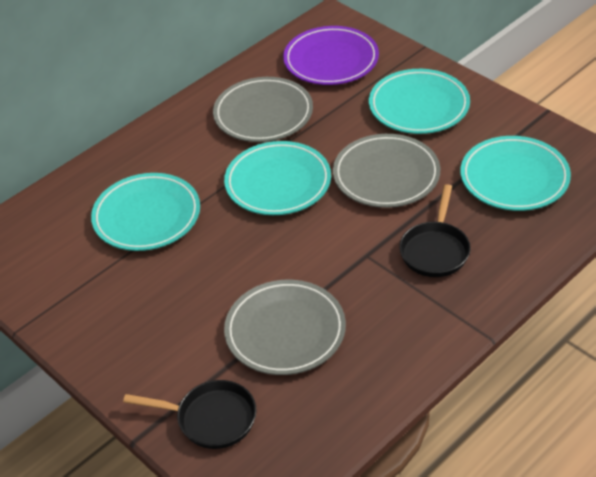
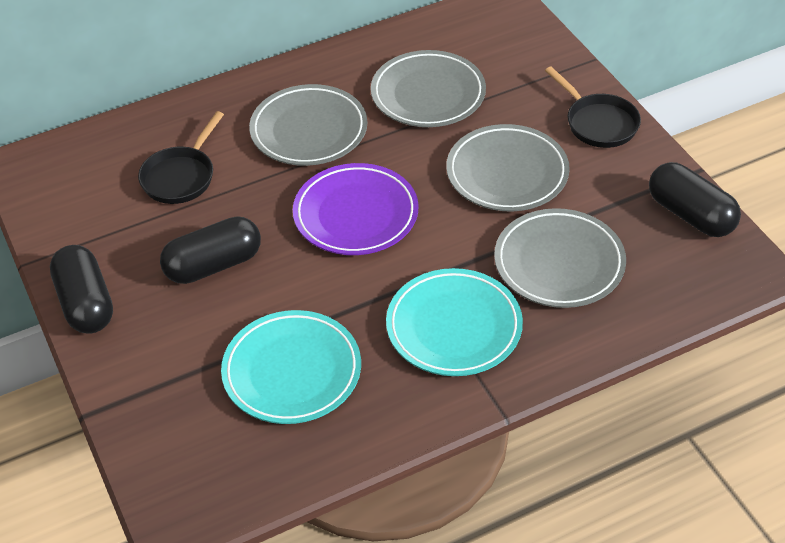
black capsule: 0 -> 3
grey plate: 3 -> 4
turquoise plate: 4 -> 2

